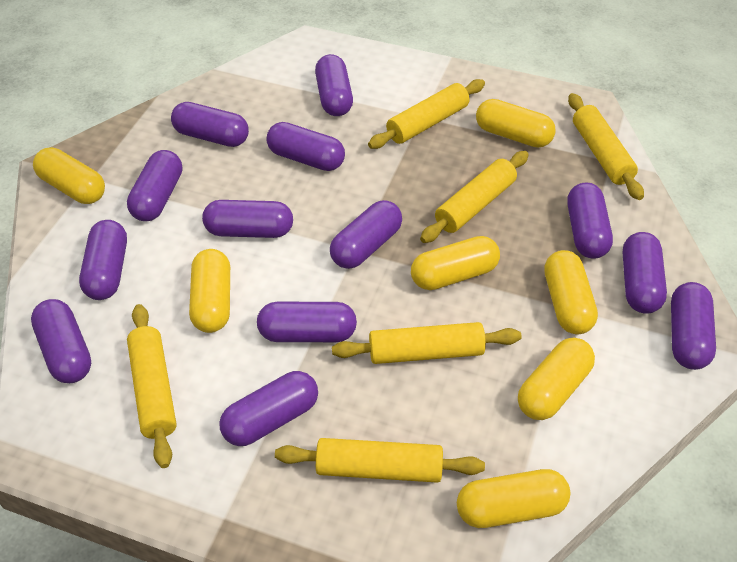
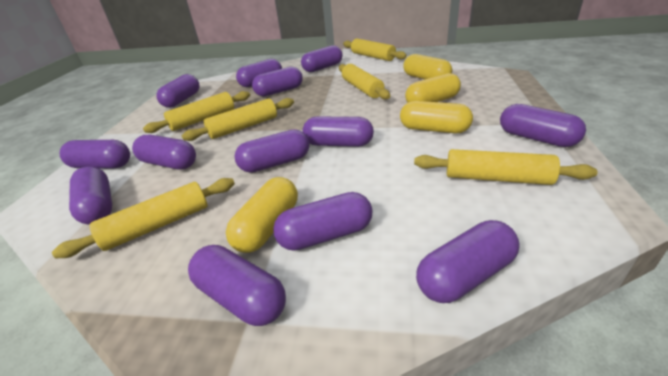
yellow capsule: 7 -> 4

